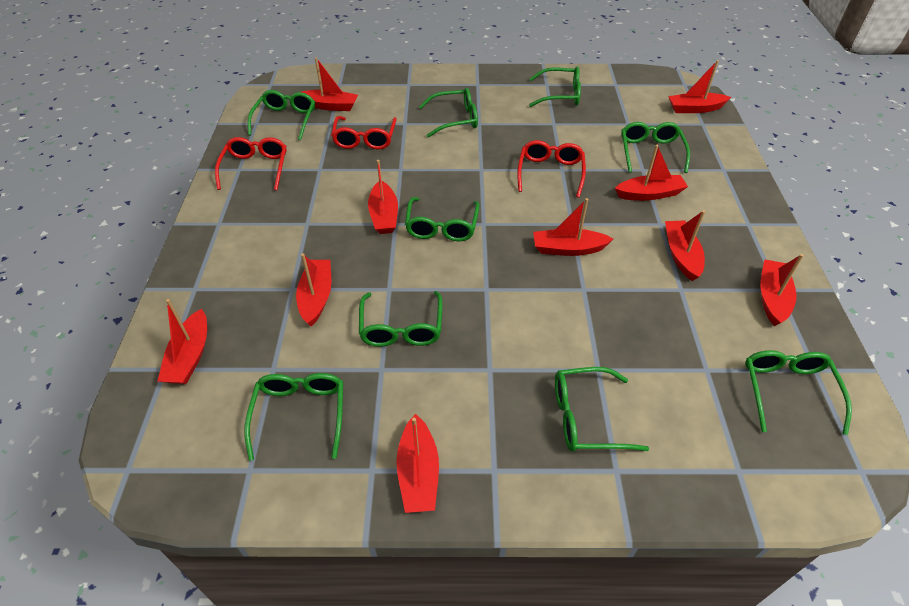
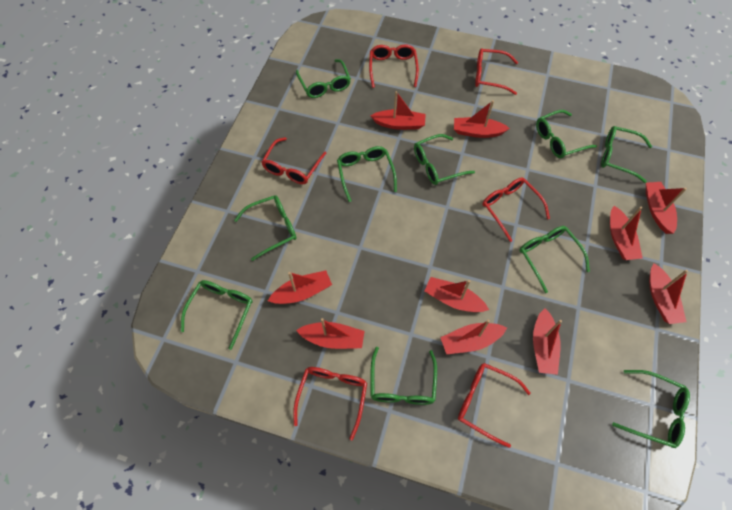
green glasses: 9 -> 10
red glasses: 3 -> 6

